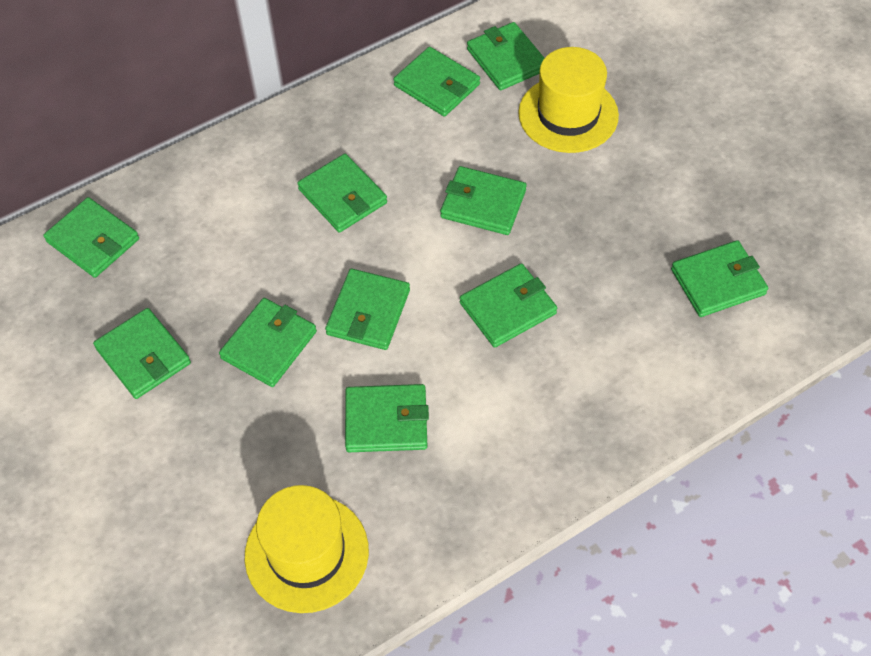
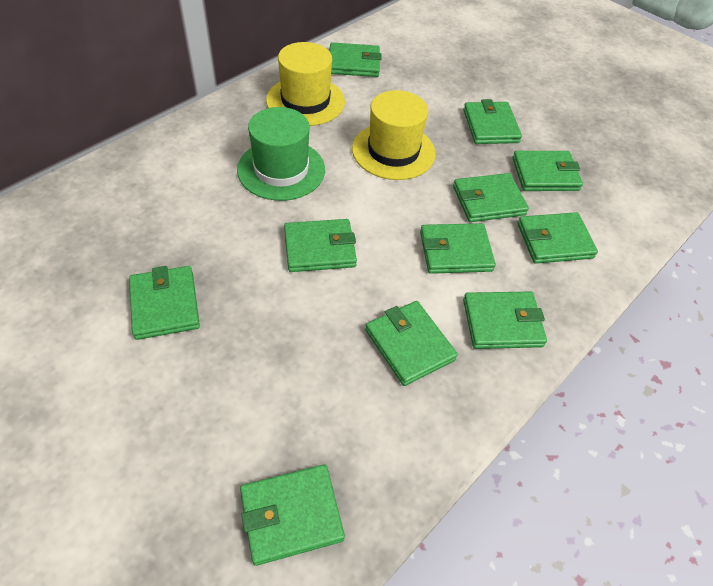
green hat: 0 -> 1

